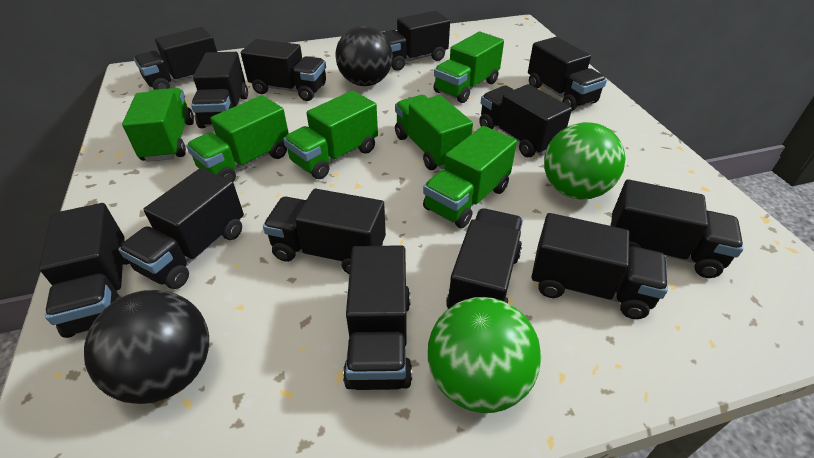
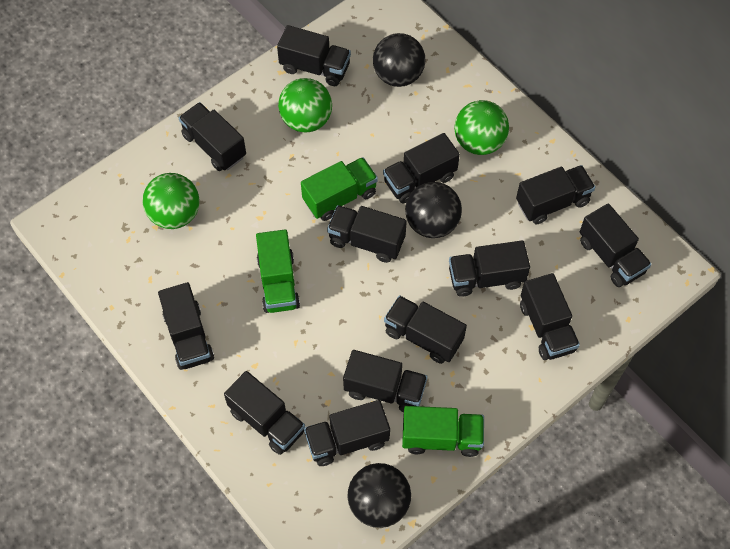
black ball: 2 -> 3
green ball: 2 -> 3
green truck: 6 -> 3

